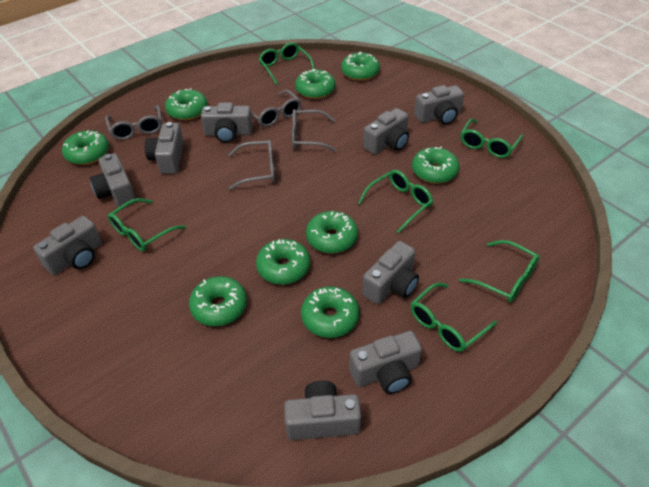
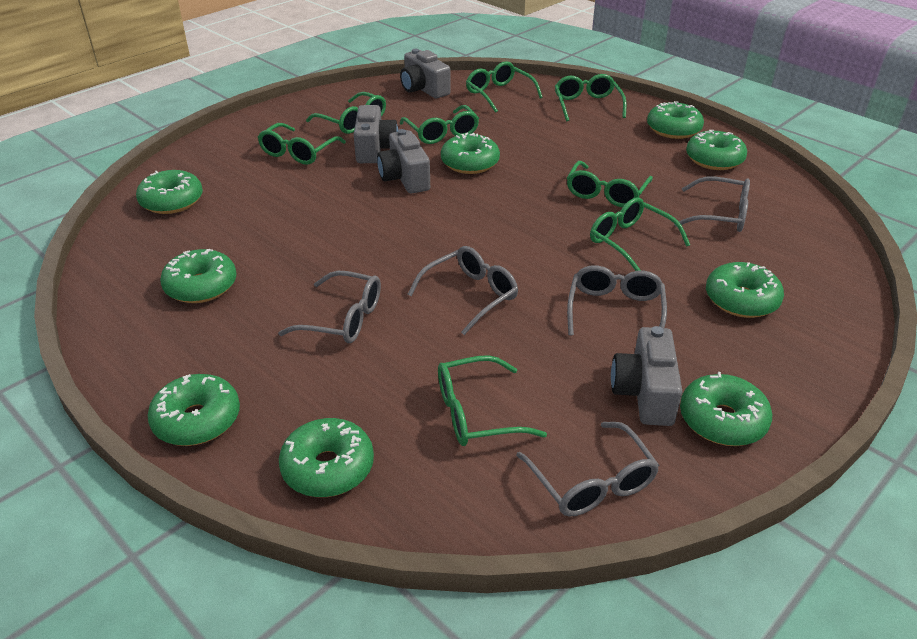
green glasses: 6 -> 8
grey camera: 9 -> 4
grey glasses: 4 -> 5

